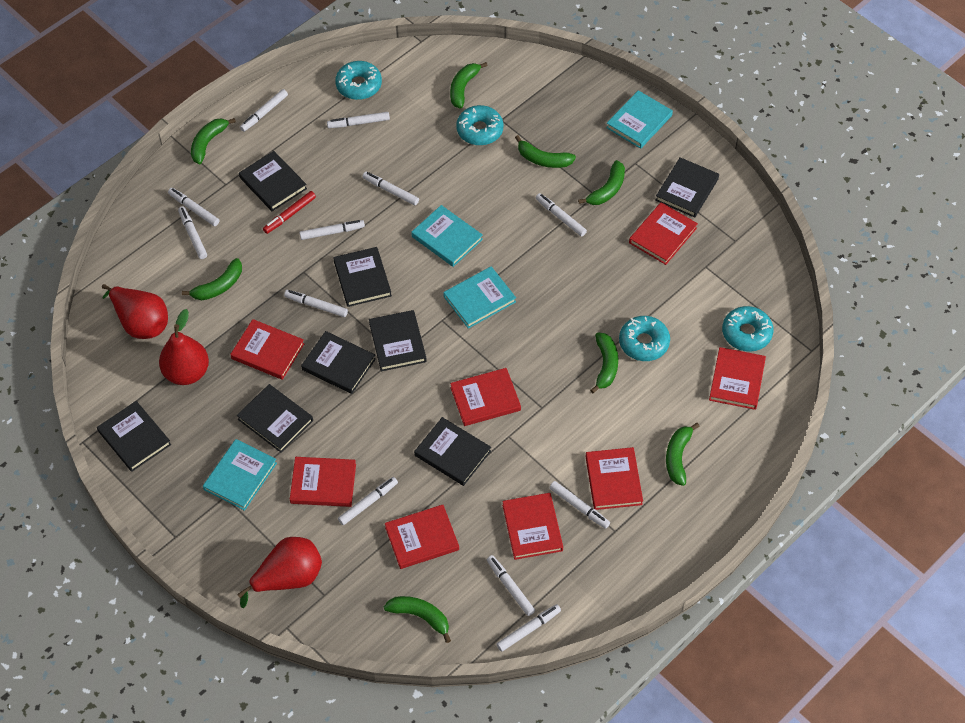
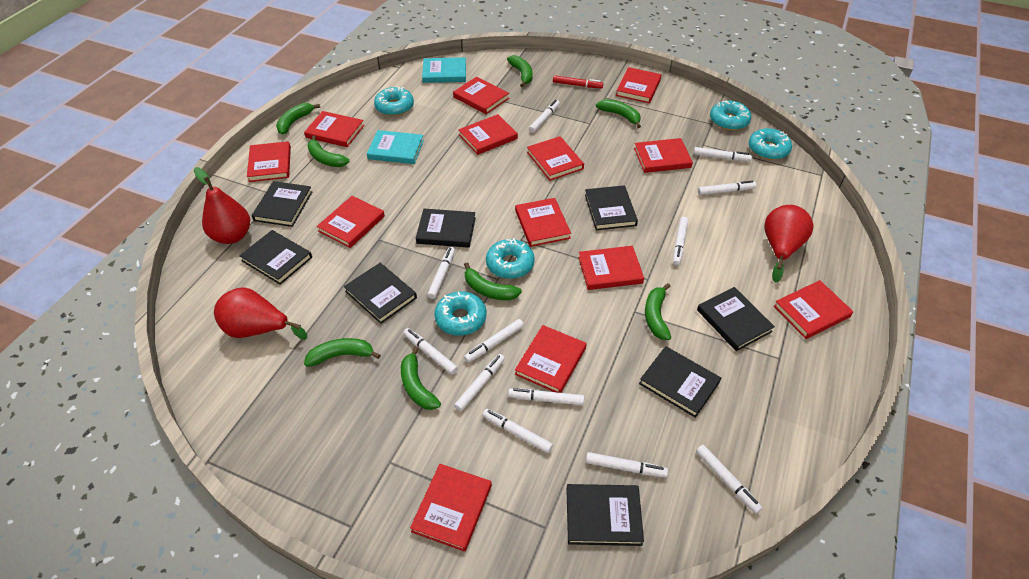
red book: 8 -> 13
turquoise book: 4 -> 2
turquoise donut: 4 -> 5

